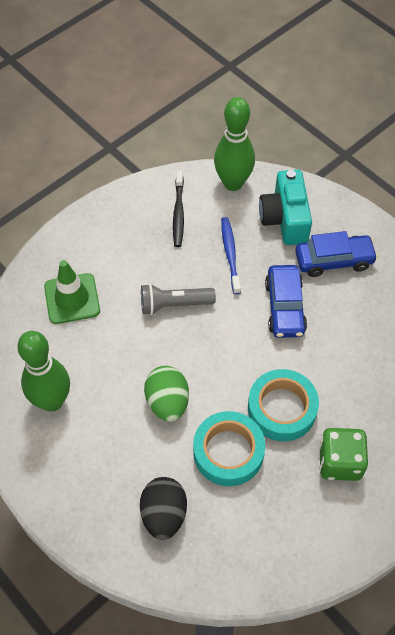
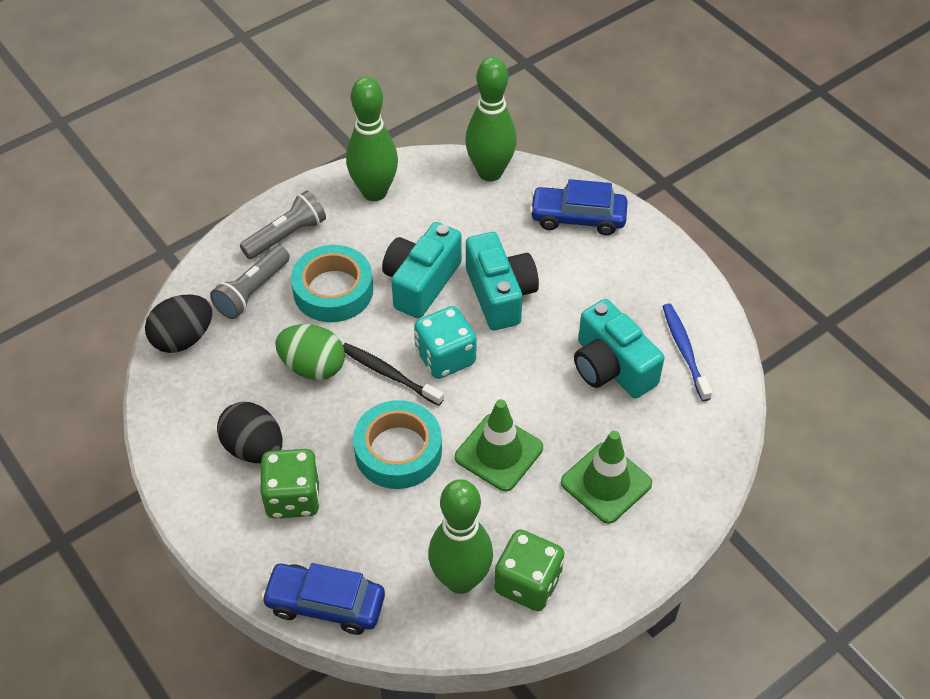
black egg: 1 -> 2
green bowling pin: 2 -> 3
green dice: 1 -> 2
green traffic cone: 1 -> 2
grey flashlight: 1 -> 2
turquoise camera: 1 -> 3
turquoise dice: 0 -> 1

